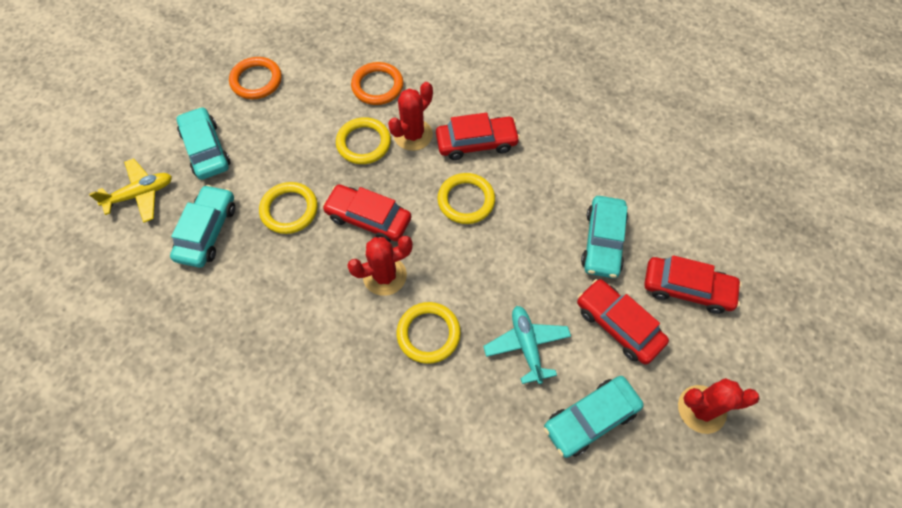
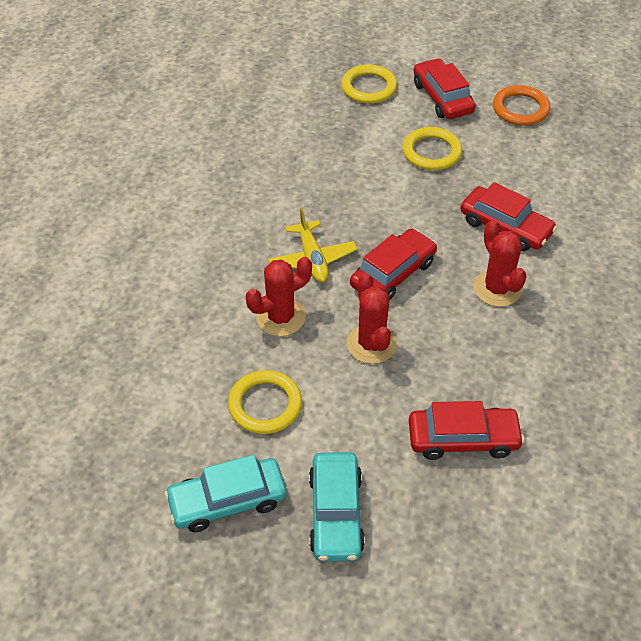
orange ring: 2 -> 1
turquoise car: 4 -> 2
turquoise plane: 1 -> 0
yellow ring: 4 -> 3

